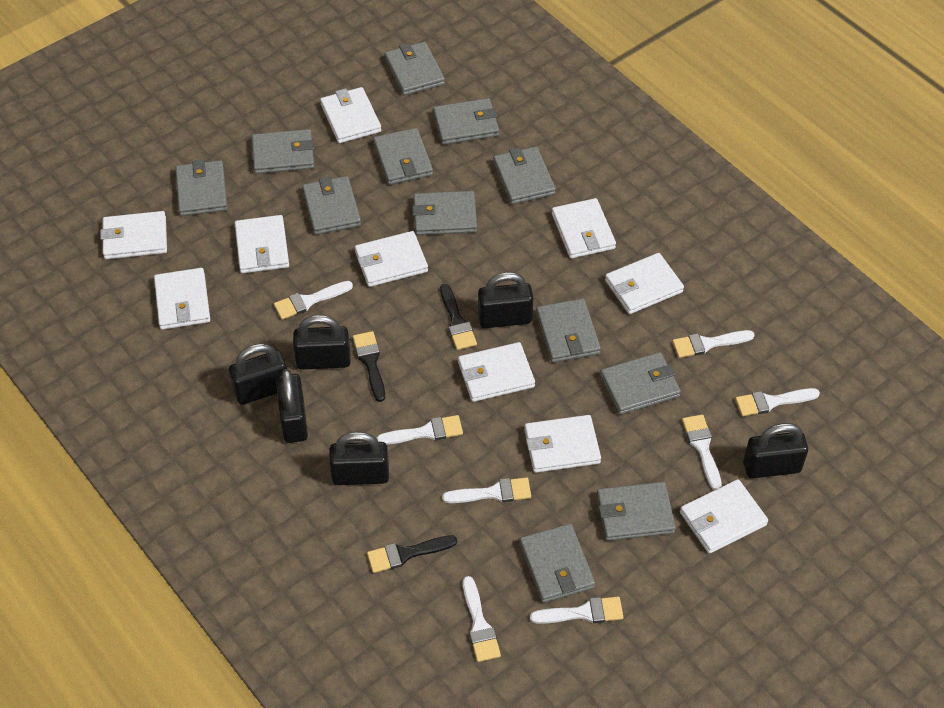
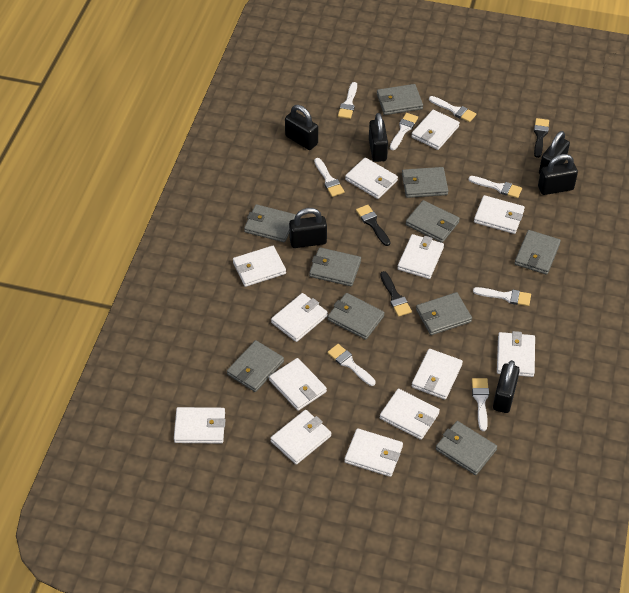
grey wallet: 12 -> 10
white wallet: 10 -> 13

